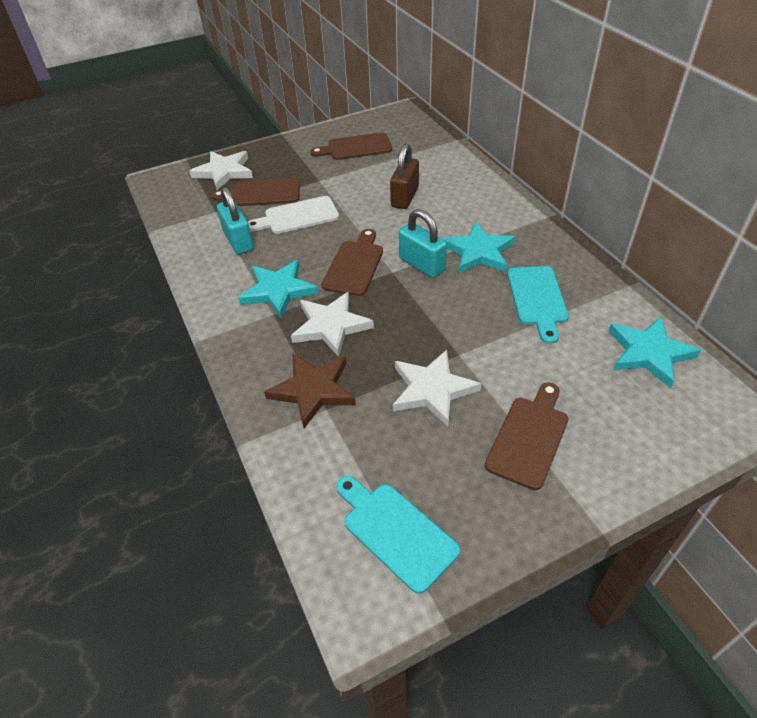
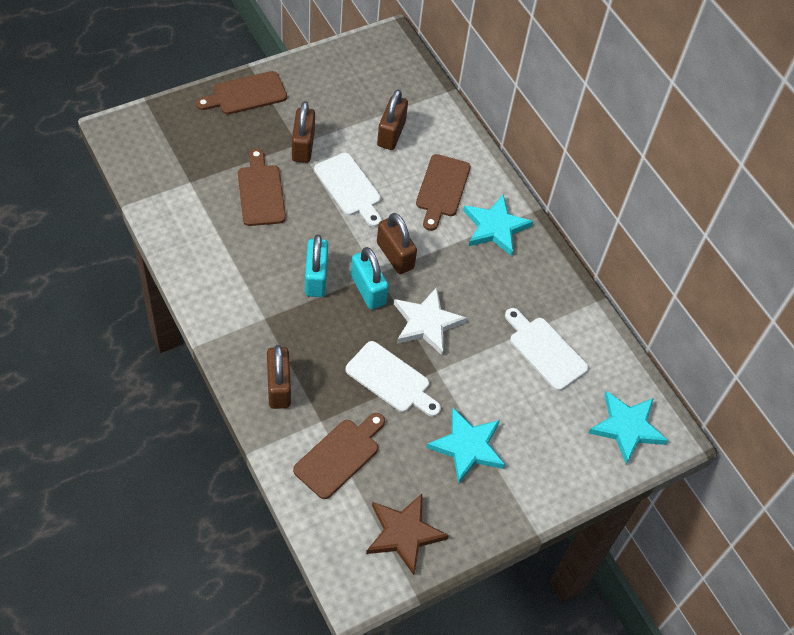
brown padlock: 1 -> 4
turquoise cutting board: 2 -> 0
white cutting board: 1 -> 3
white star: 3 -> 1

